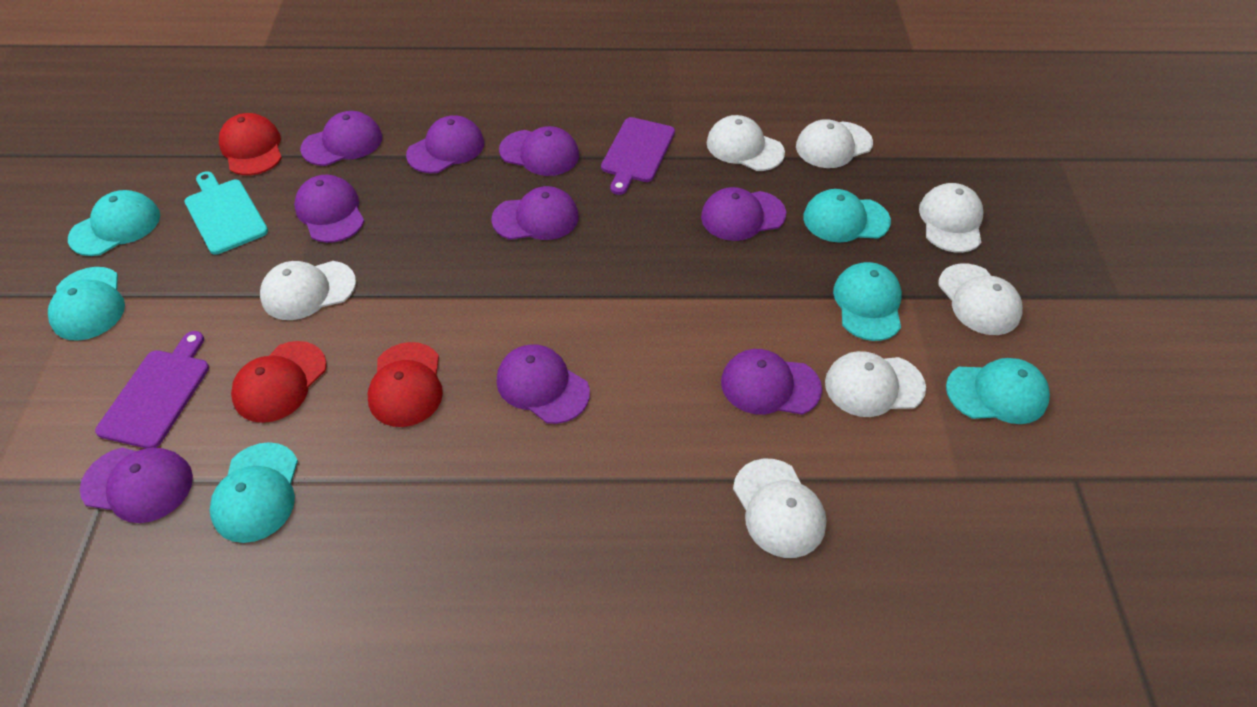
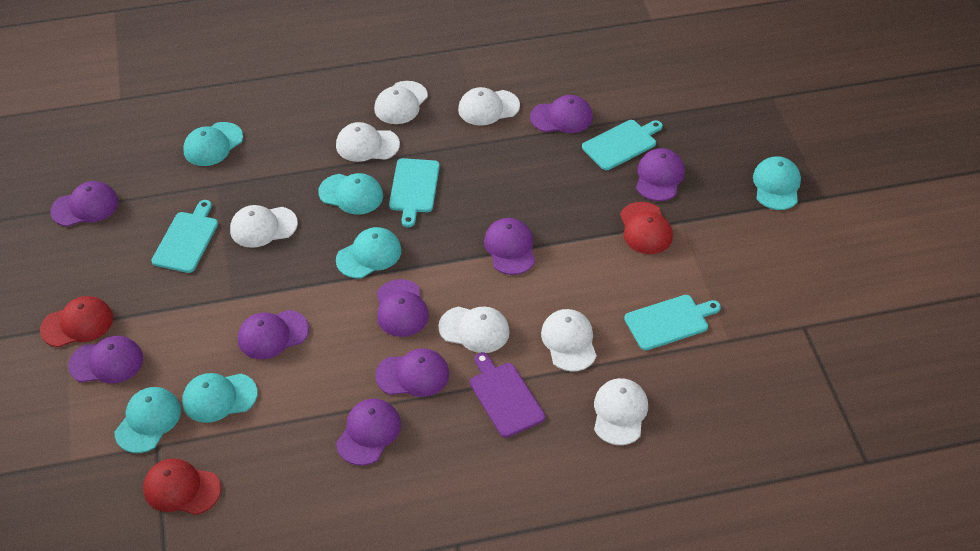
purple cutting board: 2 -> 1
turquoise cutting board: 1 -> 4

